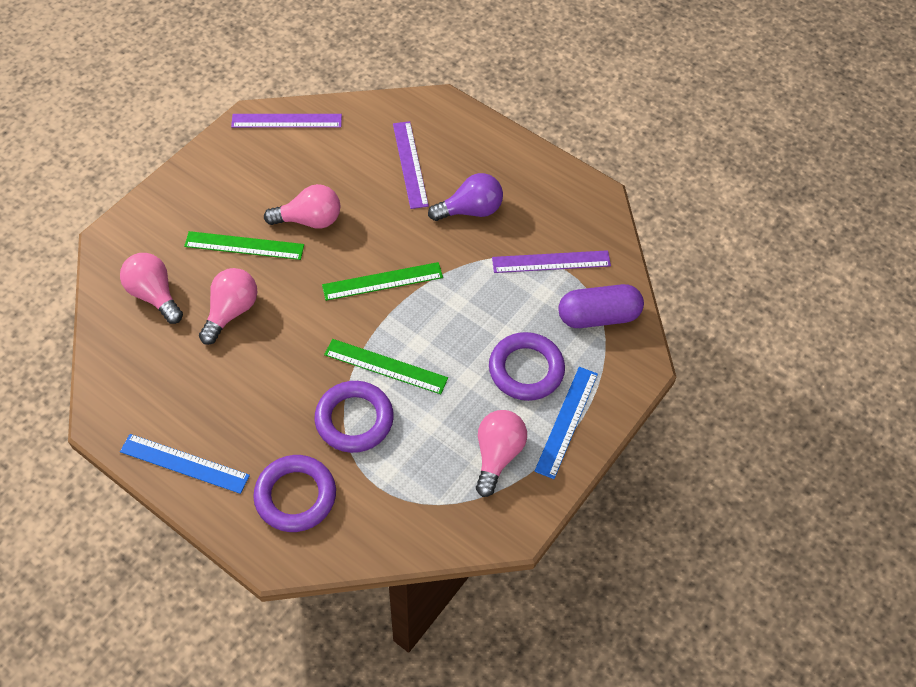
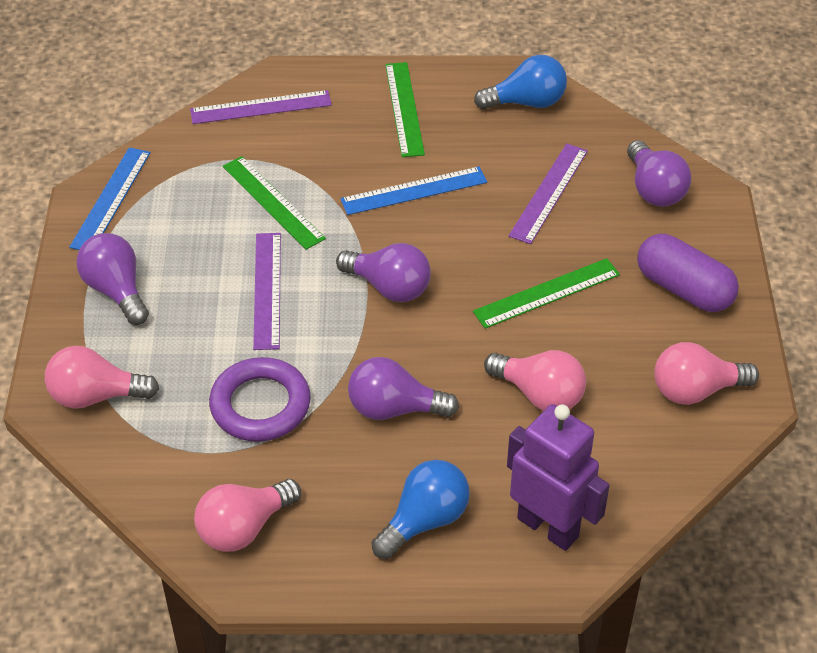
blue light bulb: 0 -> 2
purple light bulb: 1 -> 4
purple ring: 3 -> 1
purple robot: 0 -> 1

